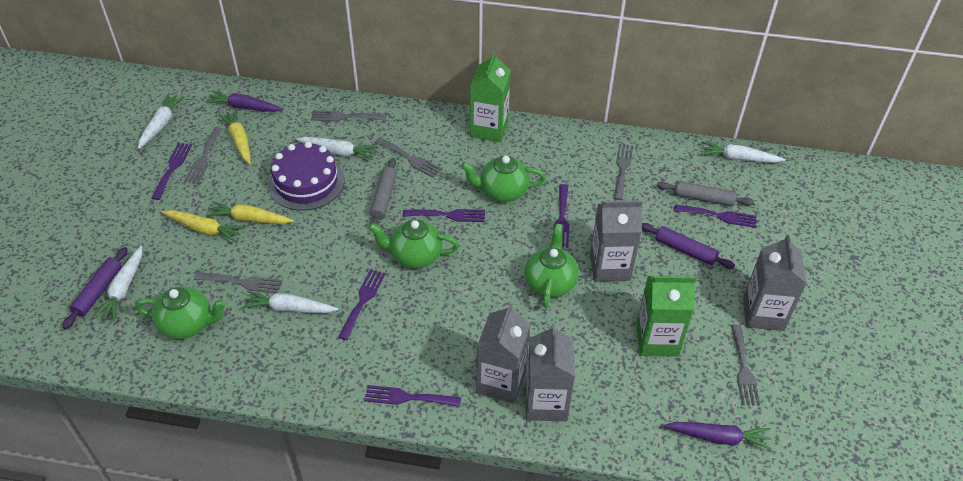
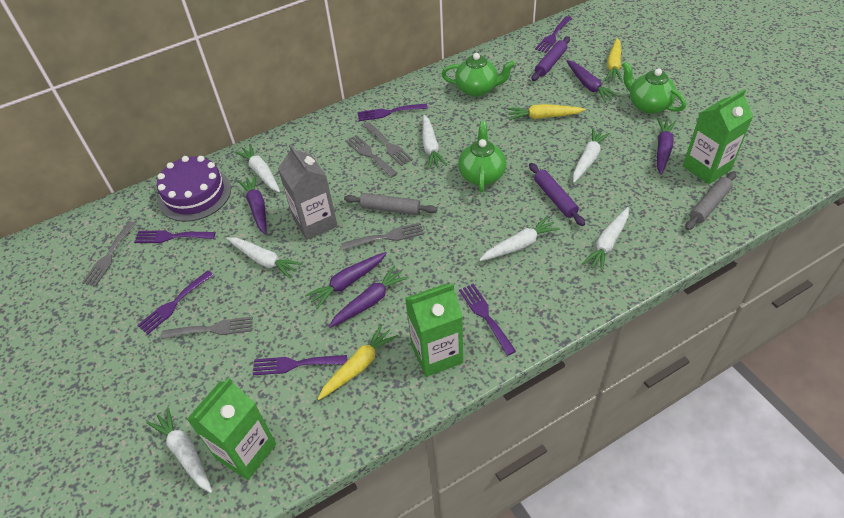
green carton: 2 -> 3
green teapot: 4 -> 3
grey carton: 4 -> 1
grey fork: 6 -> 5
purple carrot: 2 -> 5
white carrot: 5 -> 7

